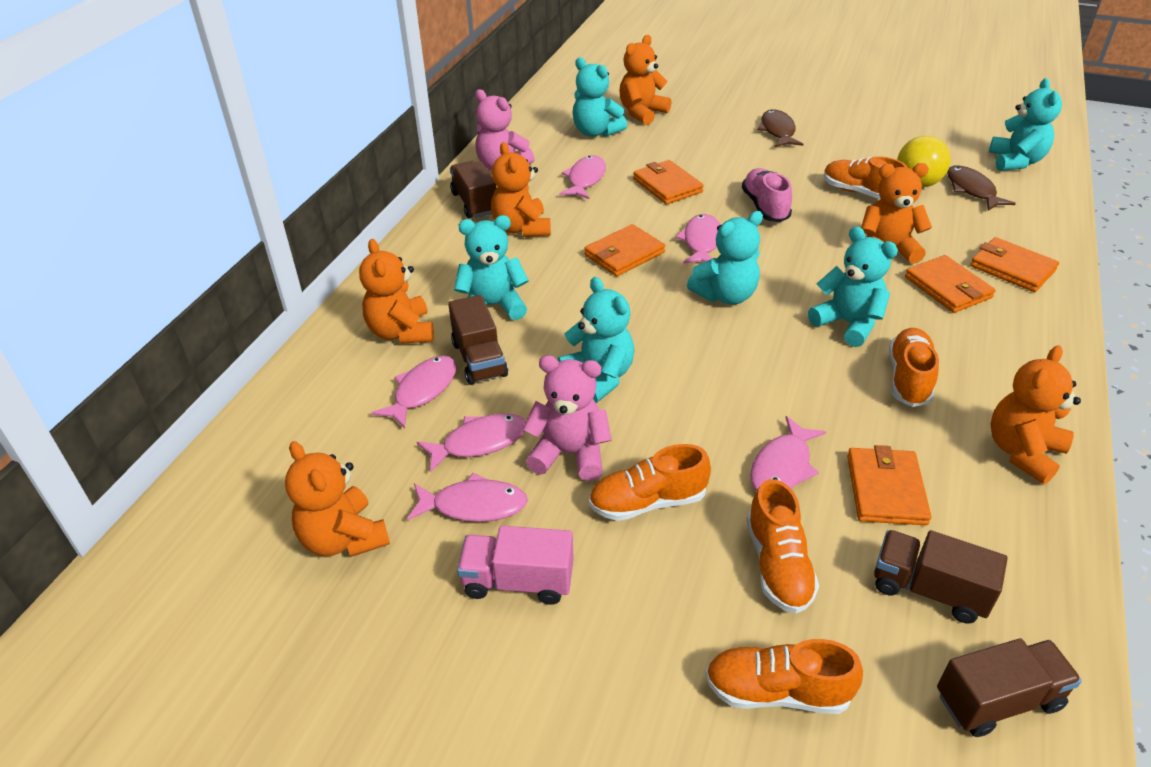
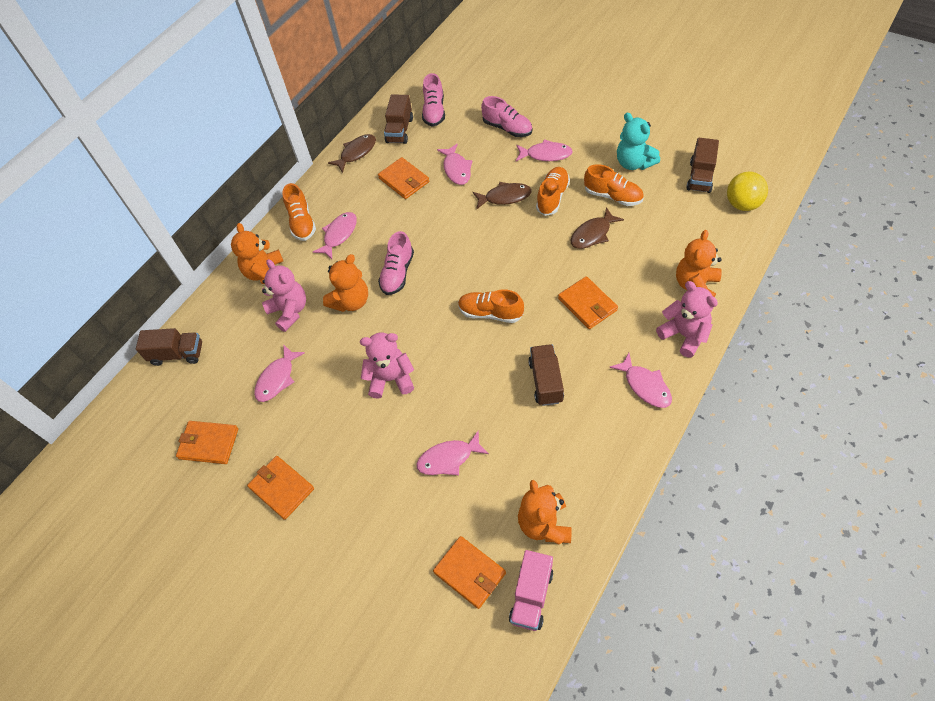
brown fish: 2 -> 3
orange shoe: 5 -> 4
orange teddy bear: 6 -> 4
pink shoe: 1 -> 3
pink teddy bear: 2 -> 3
turquoise teddy bear: 6 -> 1

